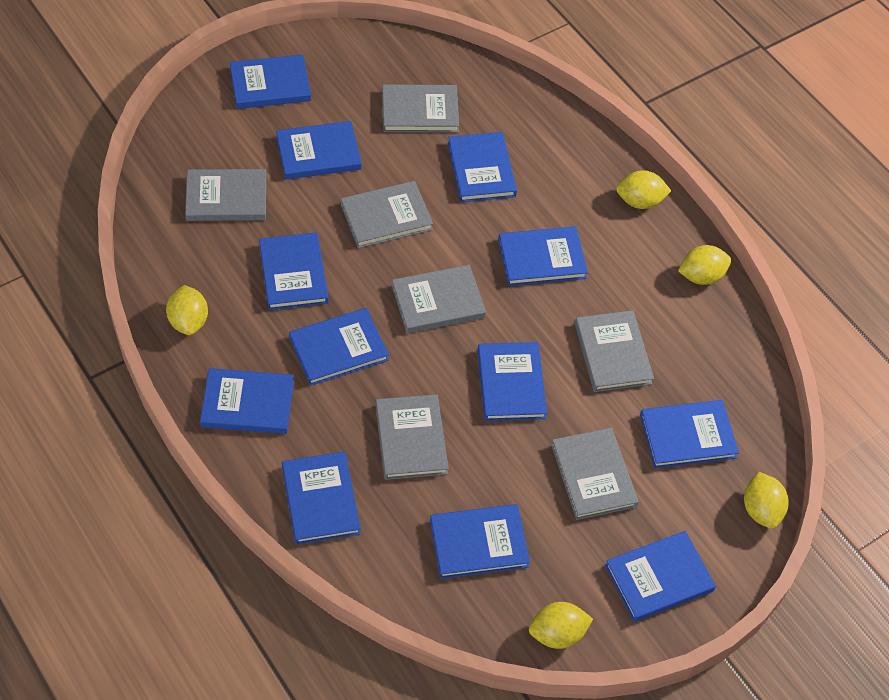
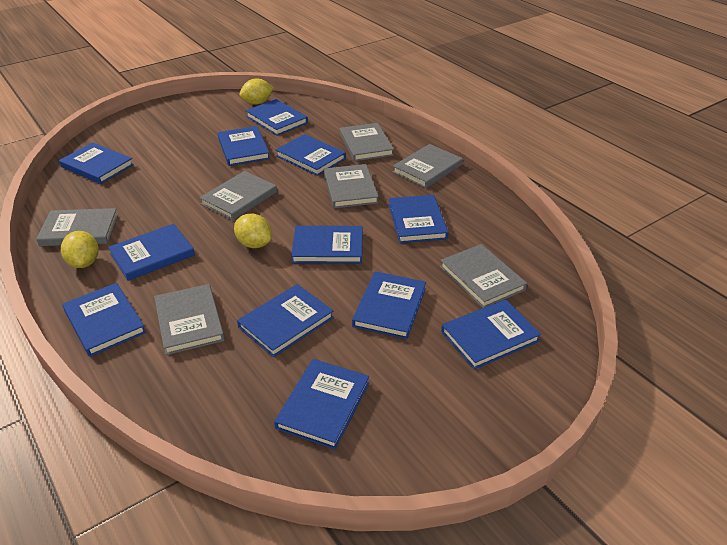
yellow lemon: 5 -> 3

